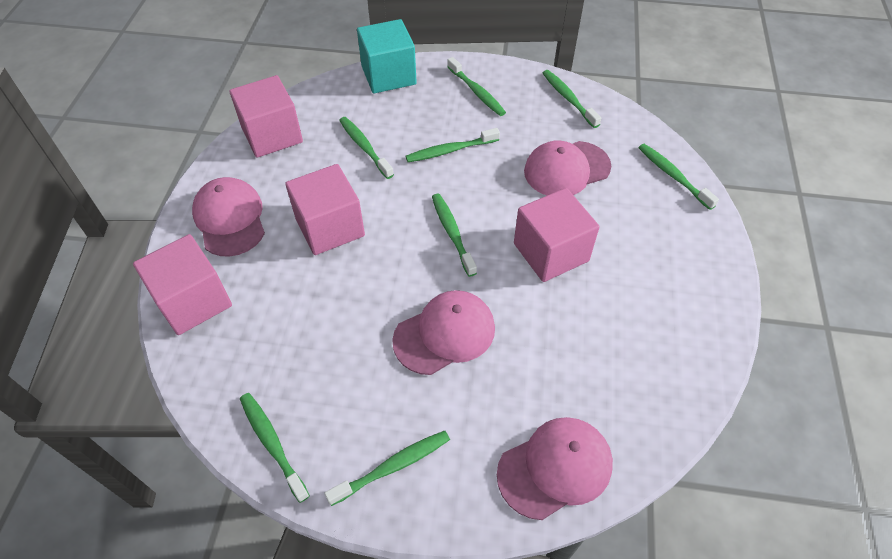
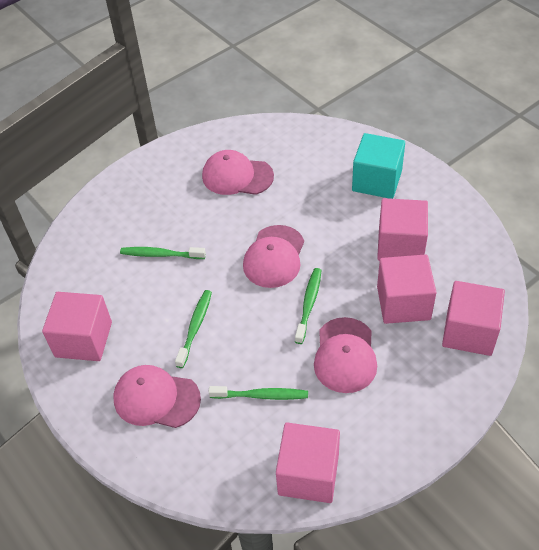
green toothbrush: 8 -> 4
pink cube: 4 -> 5

